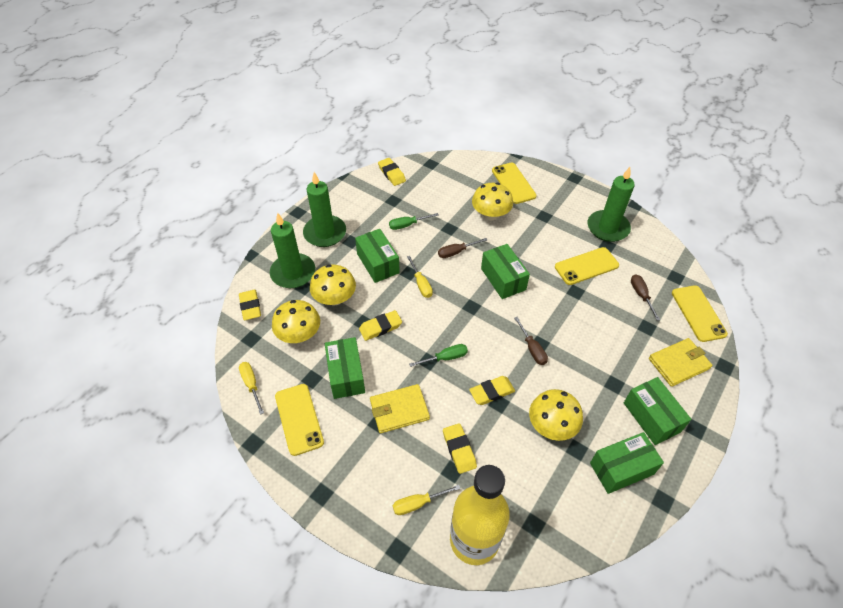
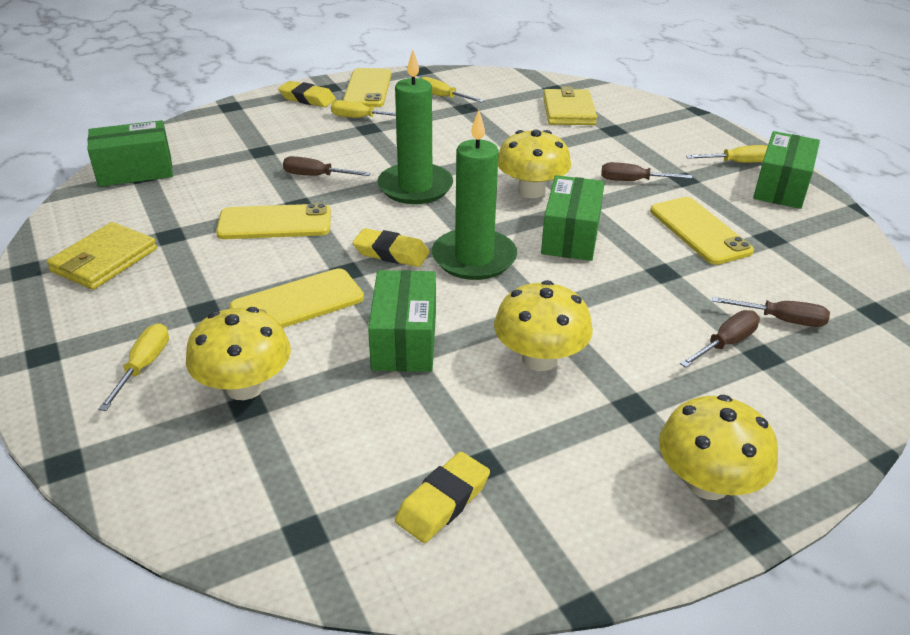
brown screwdriver: 3 -> 4
green box: 5 -> 4
green candle: 3 -> 2
green screwdriver: 2 -> 0
yellow bottle: 1 -> 0
yellow eraser: 5 -> 3
yellow screwdriver: 3 -> 4

